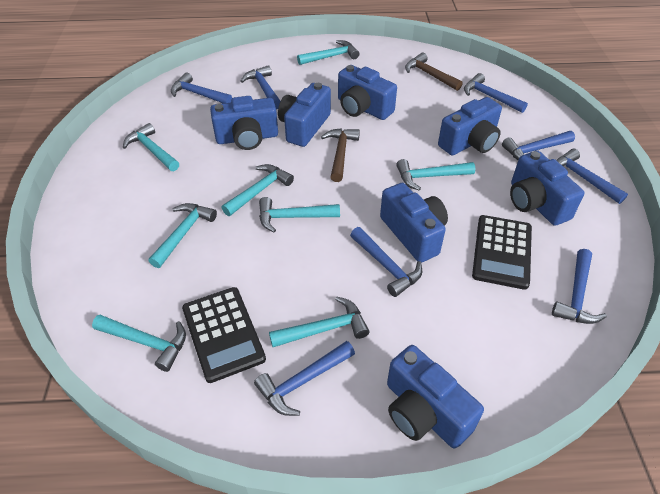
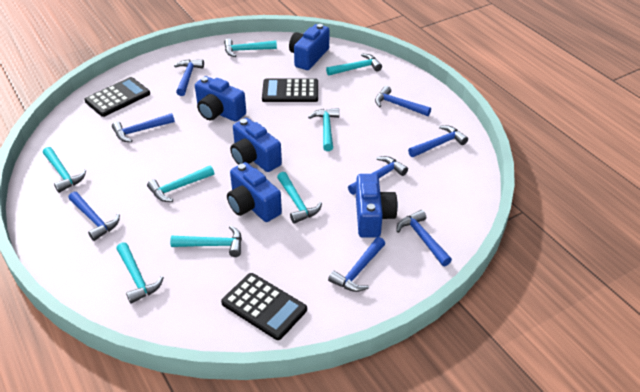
black calculator: 2 -> 3
blue camera: 7 -> 5
brown hammer: 2 -> 0

